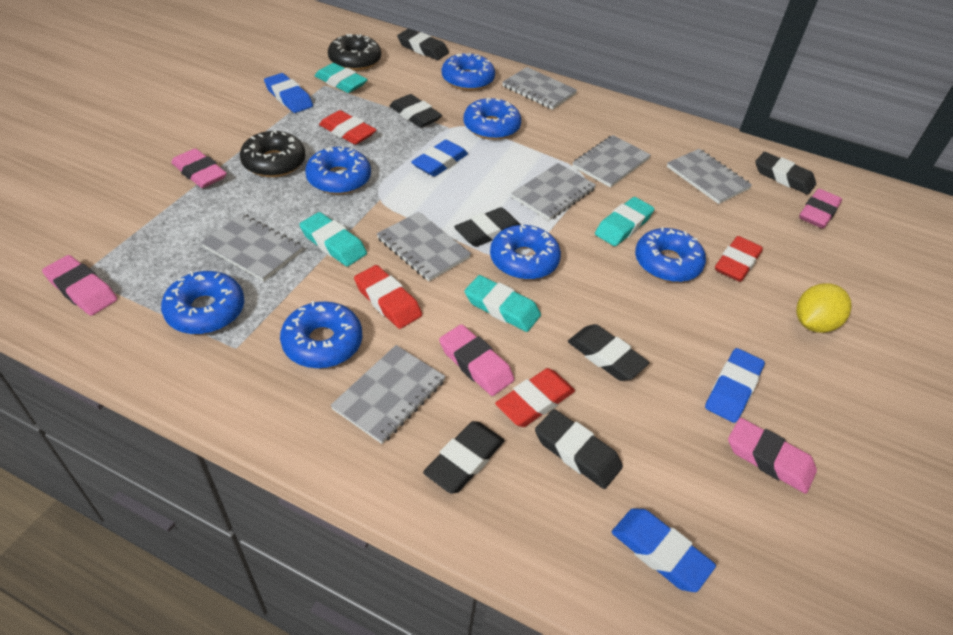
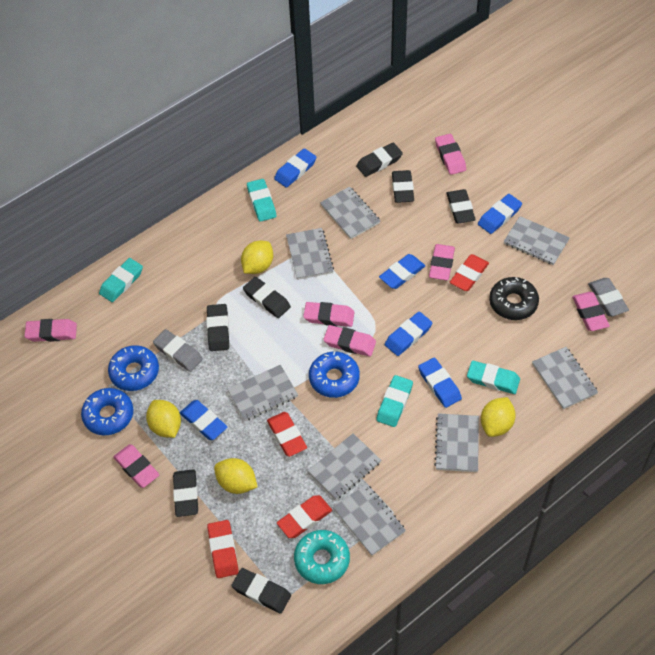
black donut: 2 -> 1
blue donut: 7 -> 3
blue eraser: 4 -> 6
grey eraser: 0 -> 2
grey notebook: 7 -> 8
pink eraser: 5 -> 7
turquoise donut: 0 -> 1
yellow lemon: 1 -> 4

